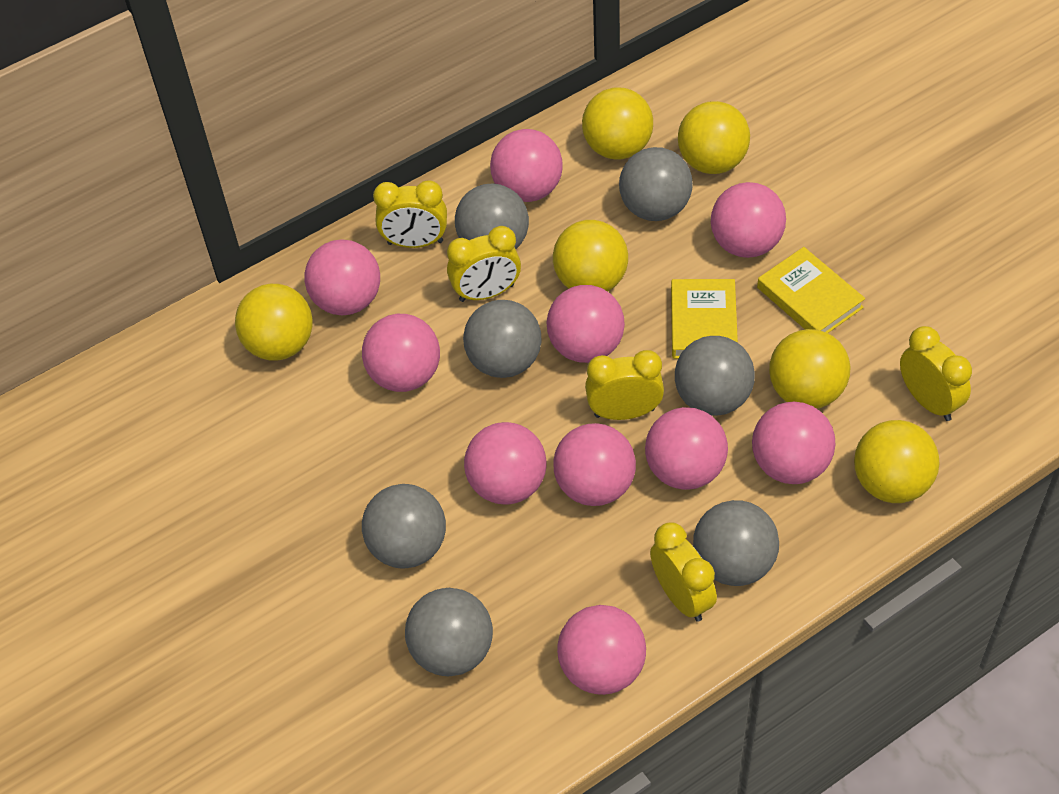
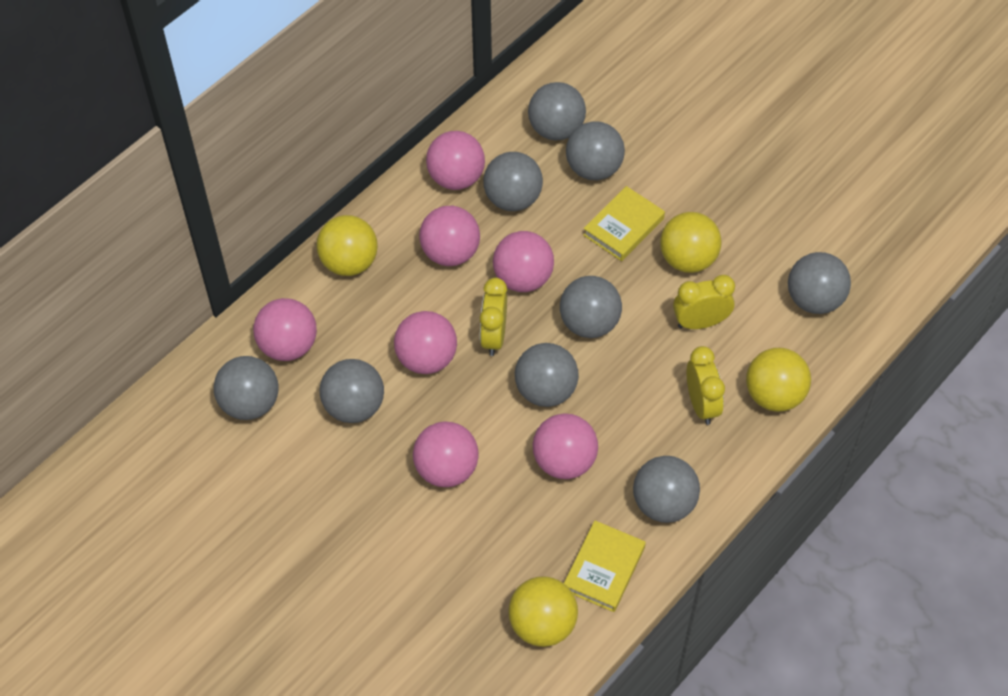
grey ball: 7 -> 9
pink ball: 10 -> 7
yellow ball: 6 -> 4
yellow clock: 5 -> 3

